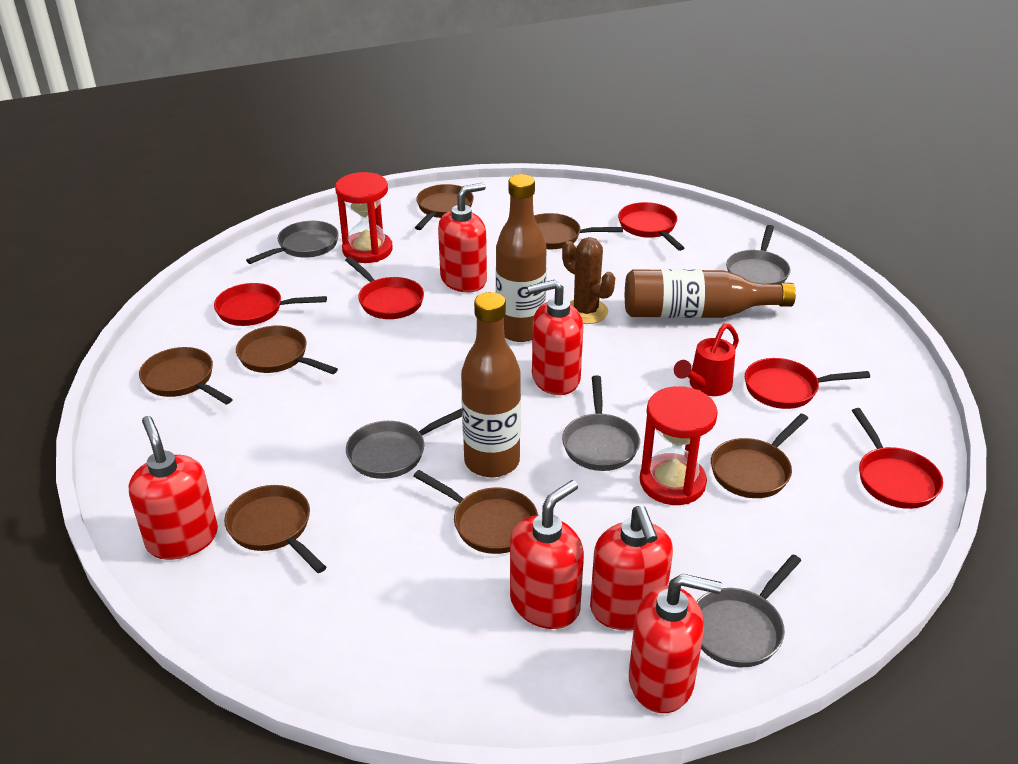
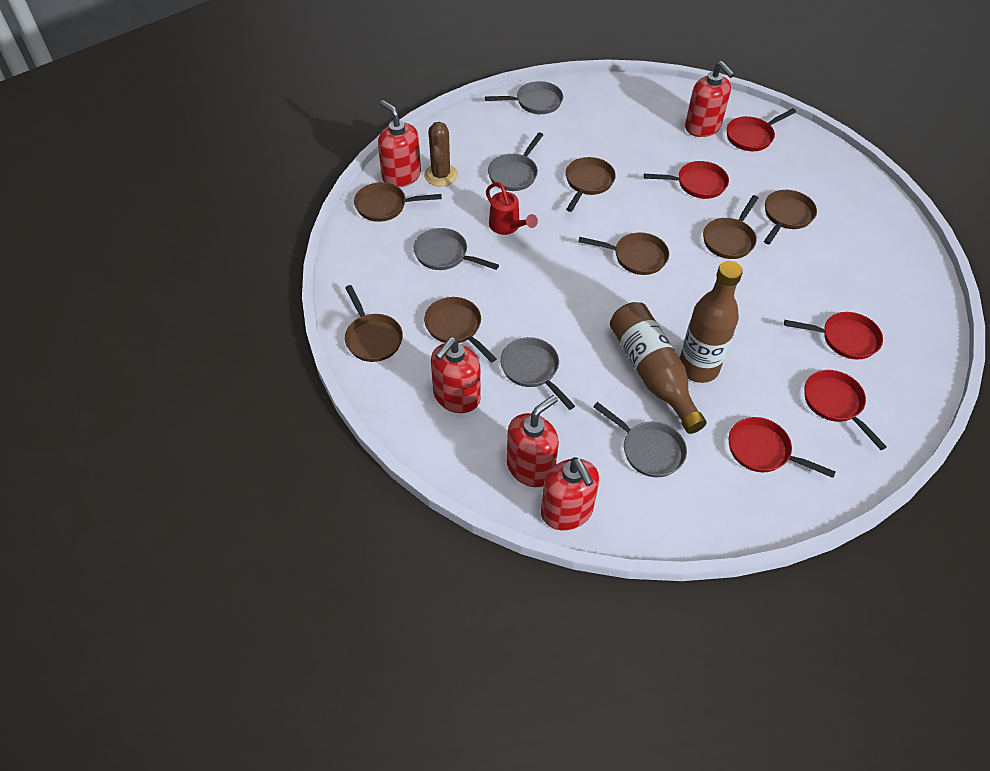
brown bottle: 3 -> 2
red hourglass: 2 -> 0
red soap dispenser: 6 -> 5

